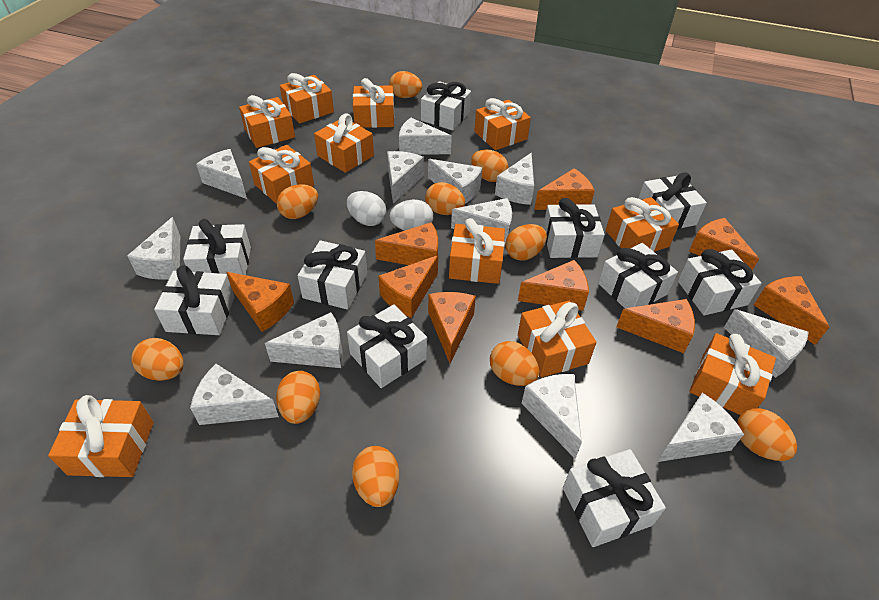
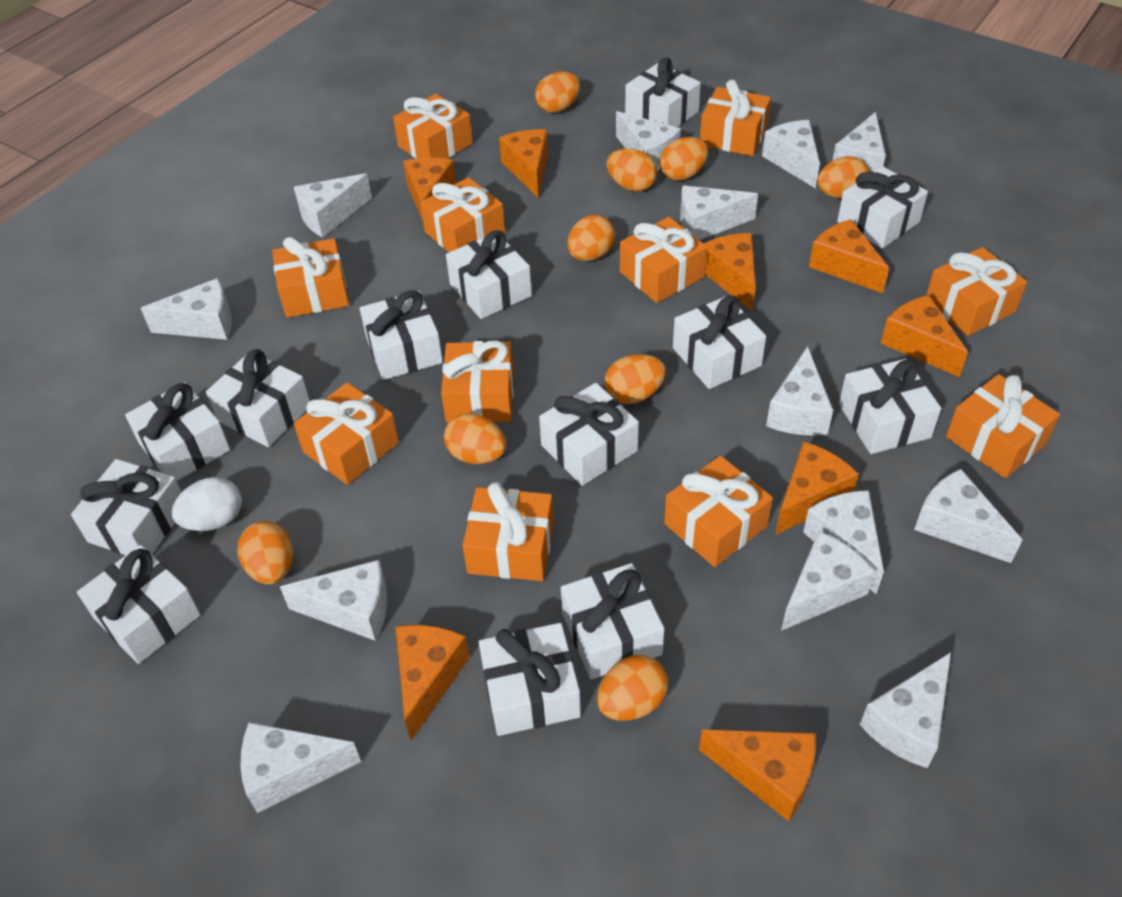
orange cheese: 9 -> 8
orange egg: 10 -> 9
white cheese: 12 -> 13
white egg: 2 -> 1
white gift: 10 -> 13

